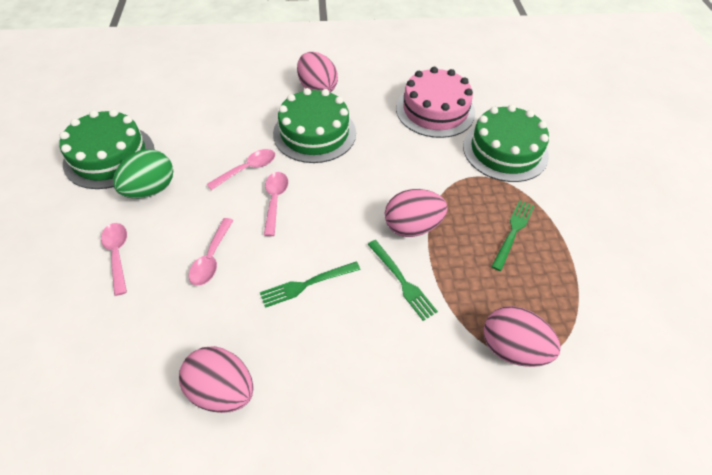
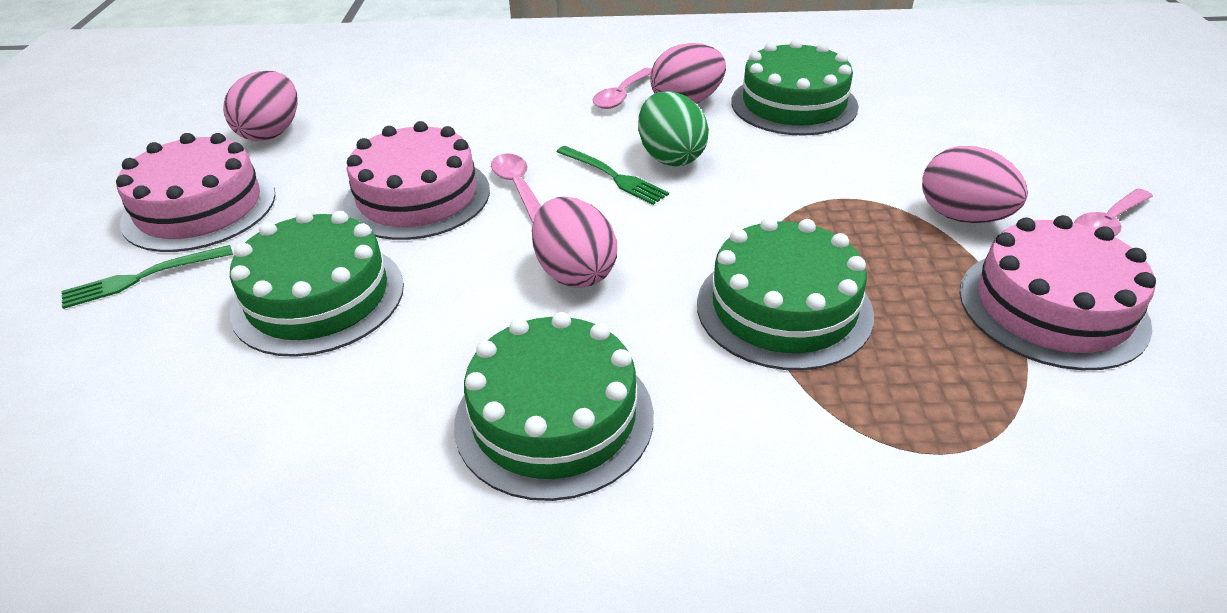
green cake: 3 -> 4
green fork: 3 -> 2
pink cake: 1 -> 3
pink spoon: 4 -> 3

